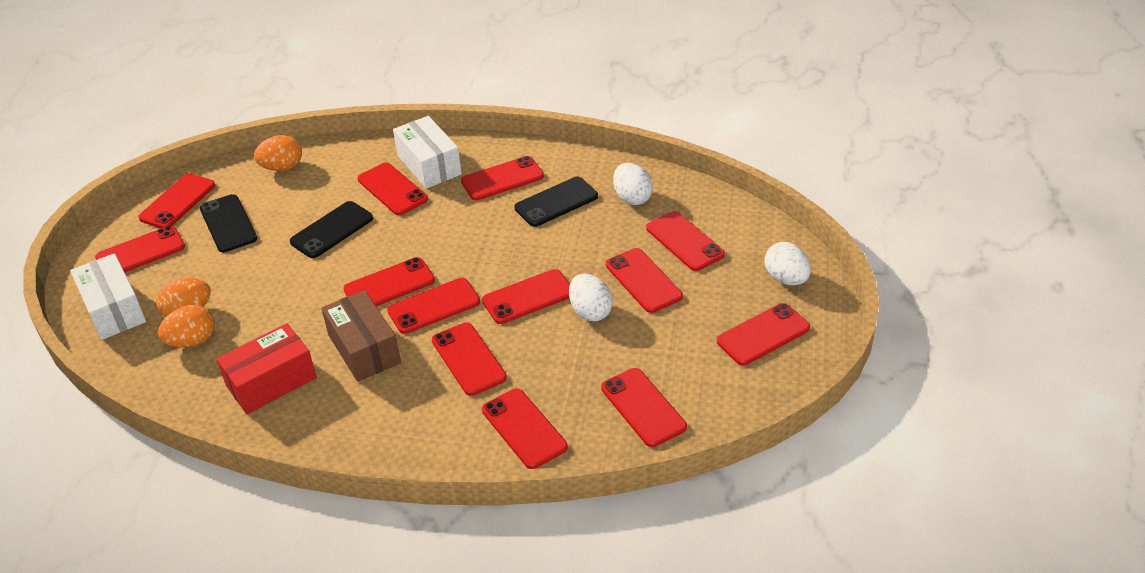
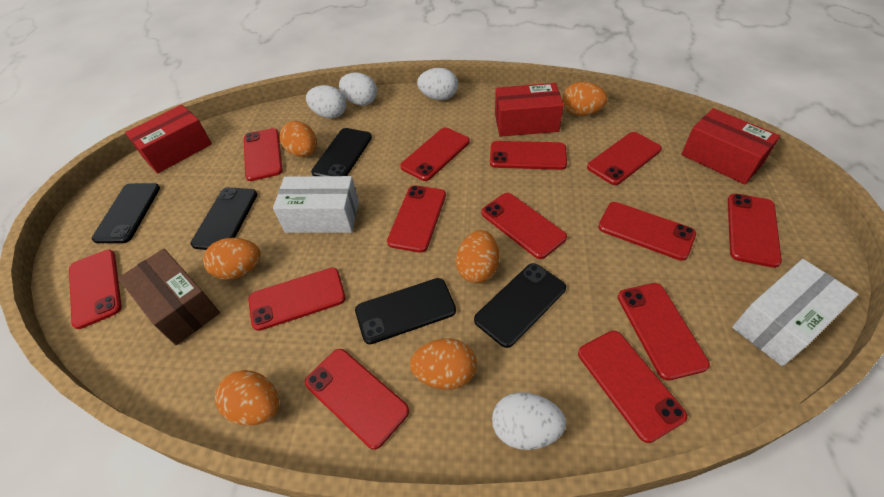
black phone: 3 -> 5
orange egg: 3 -> 6
red box: 1 -> 3
white egg: 3 -> 4

